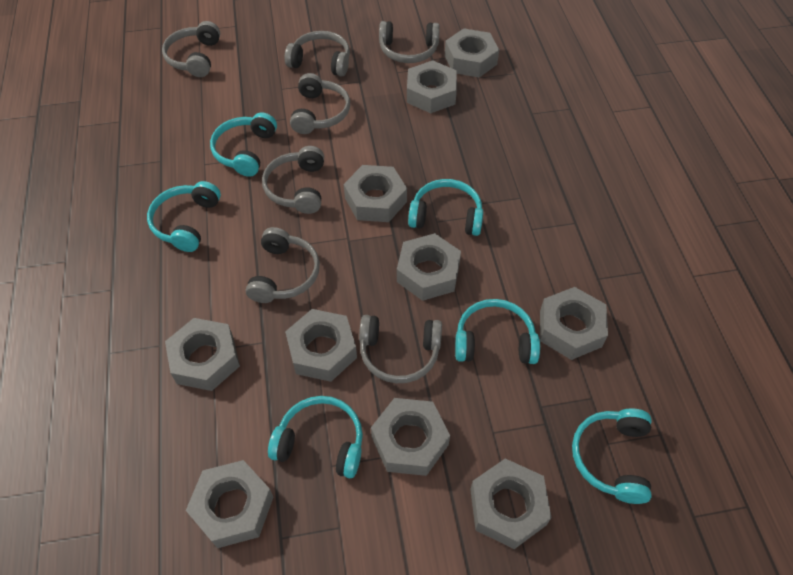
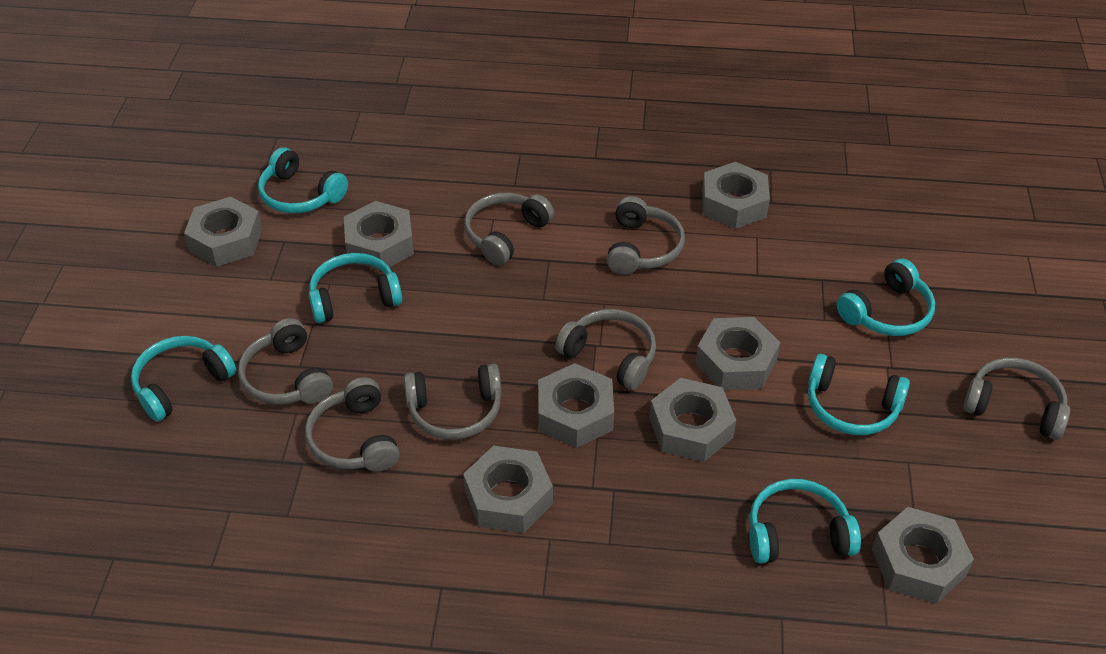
grey nut: 10 -> 8

